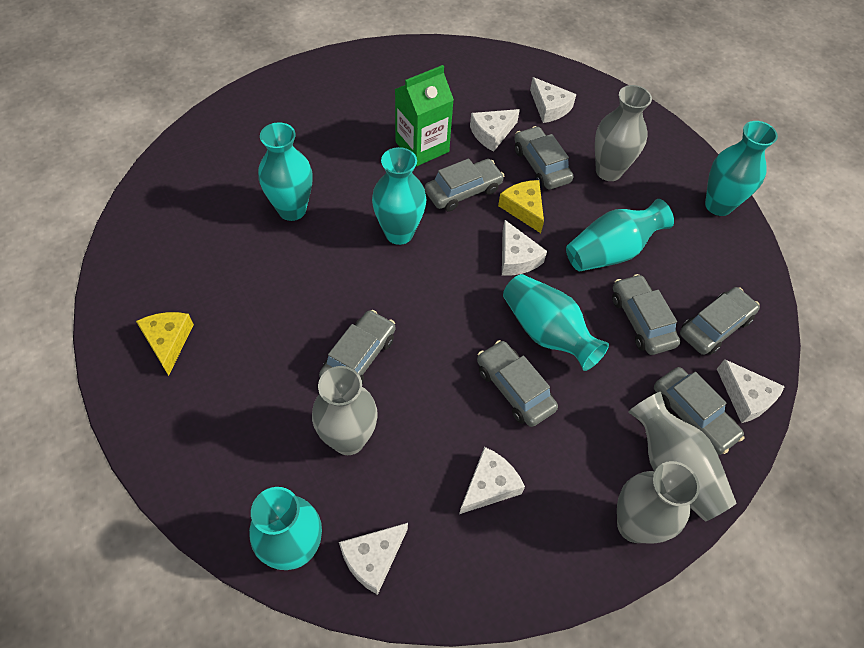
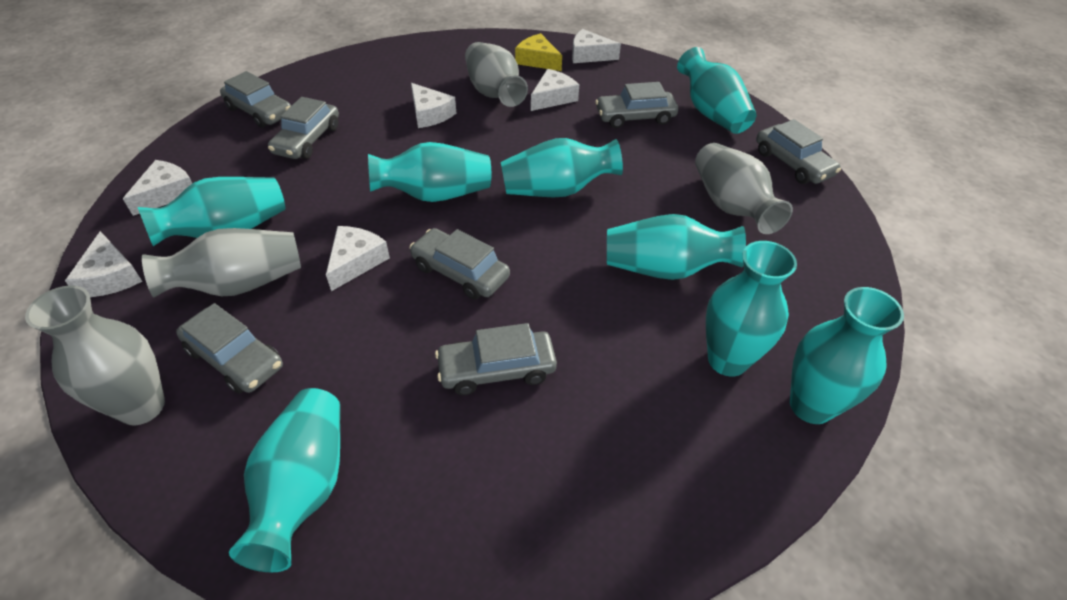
green carton: 1 -> 0
turquoise vase: 6 -> 8
yellow cheese: 2 -> 1

